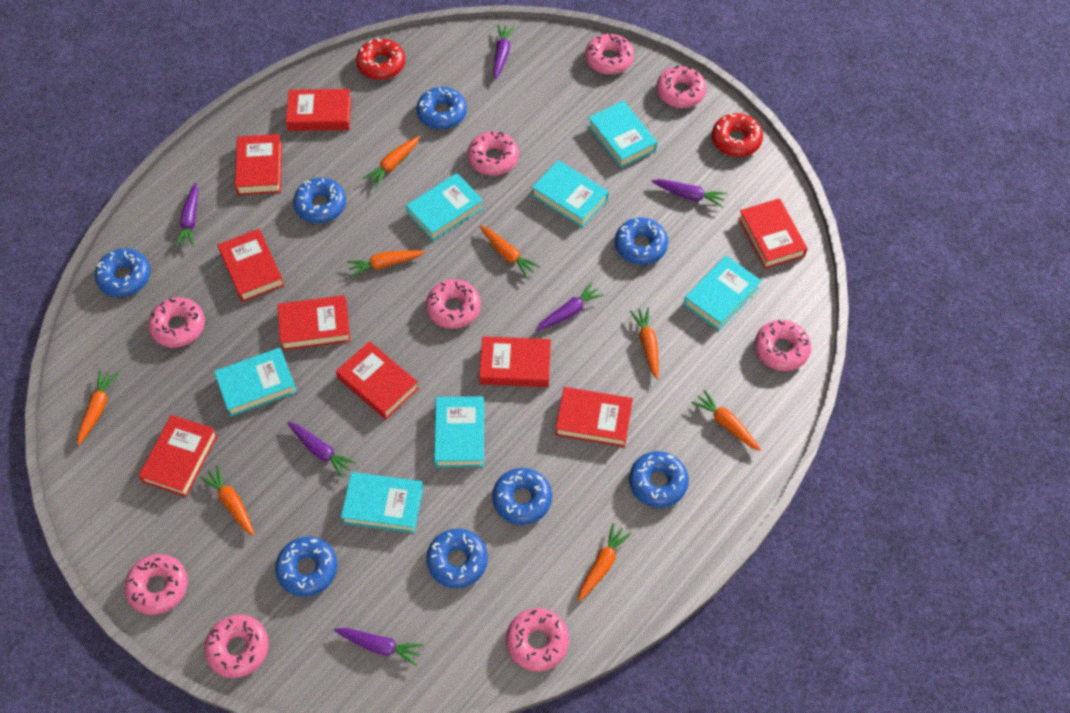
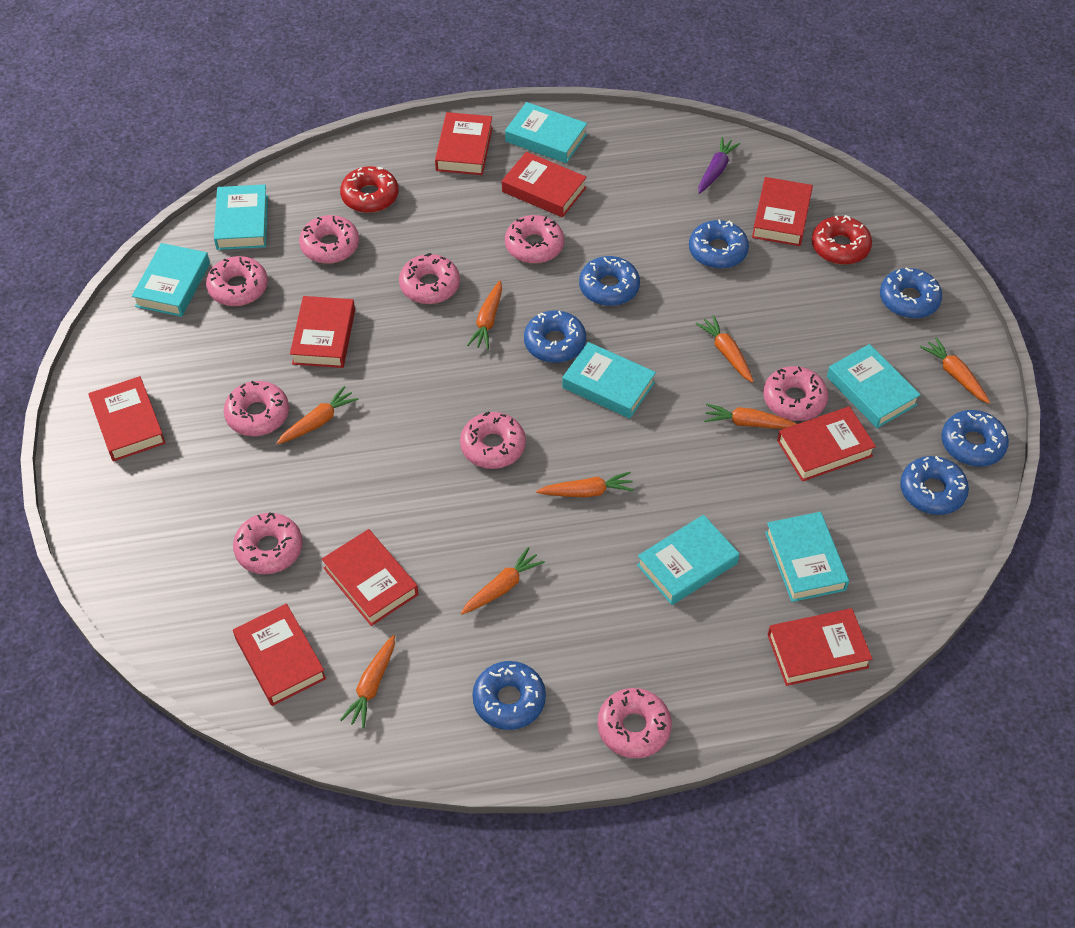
blue donut: 8 -> 7
purple carrot: 6 -> 1

